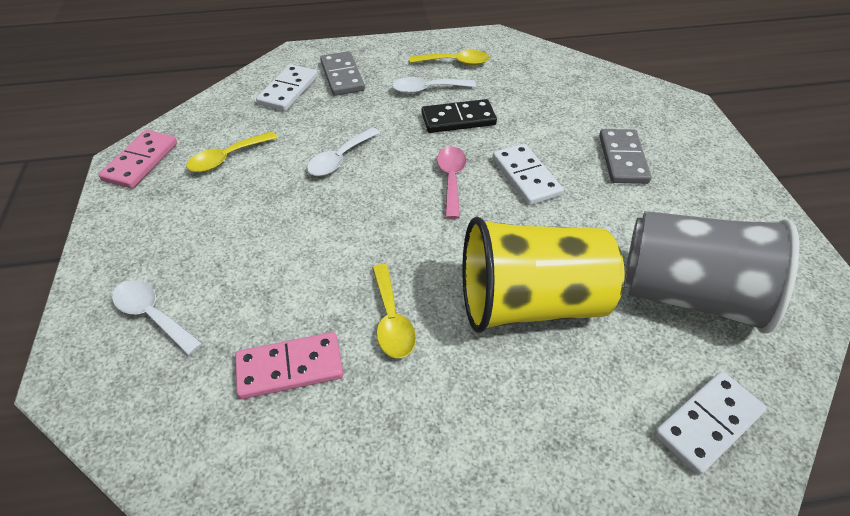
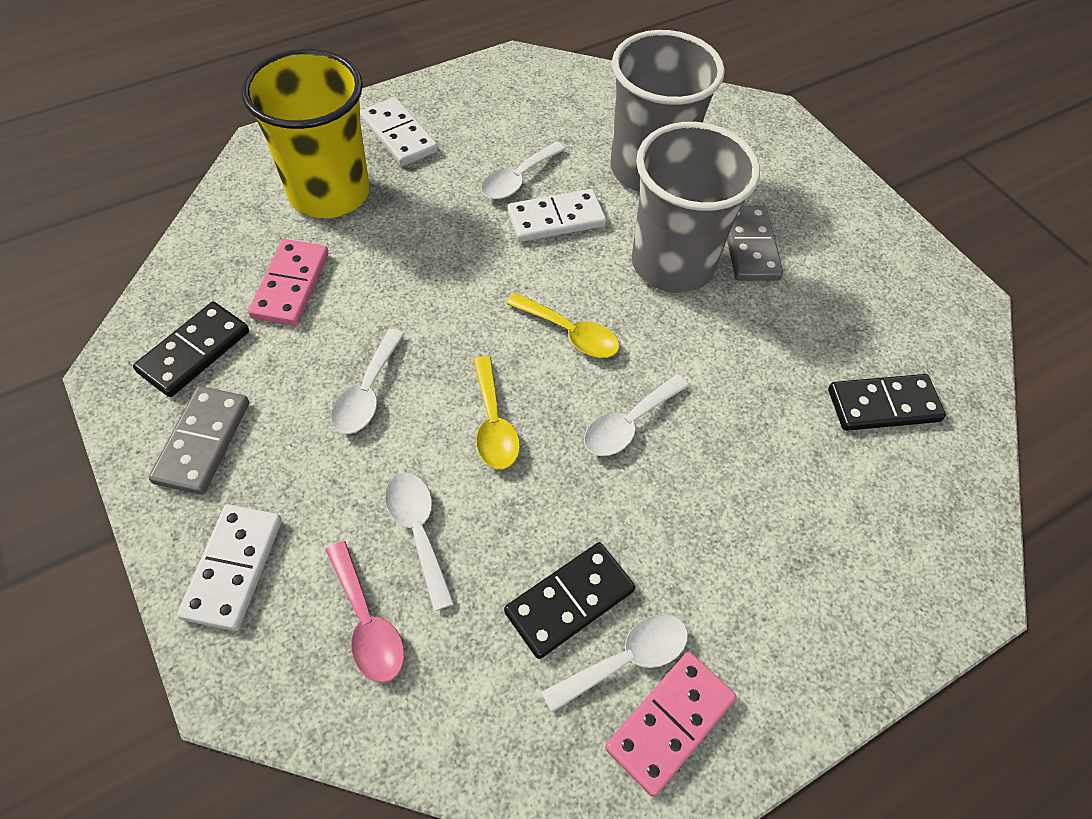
black domino: 1 -> 3
grey cup: 1 -> 2
white spoon: 3 -> 5
yellow spoon: 3 -> 2

